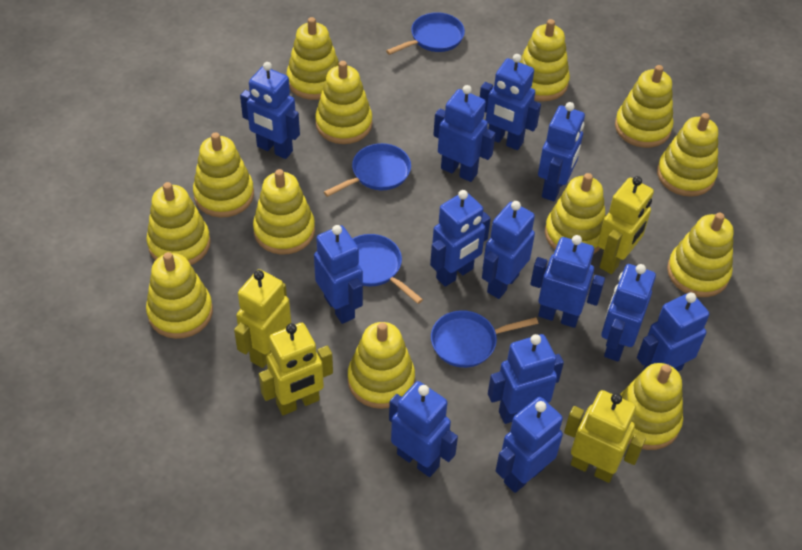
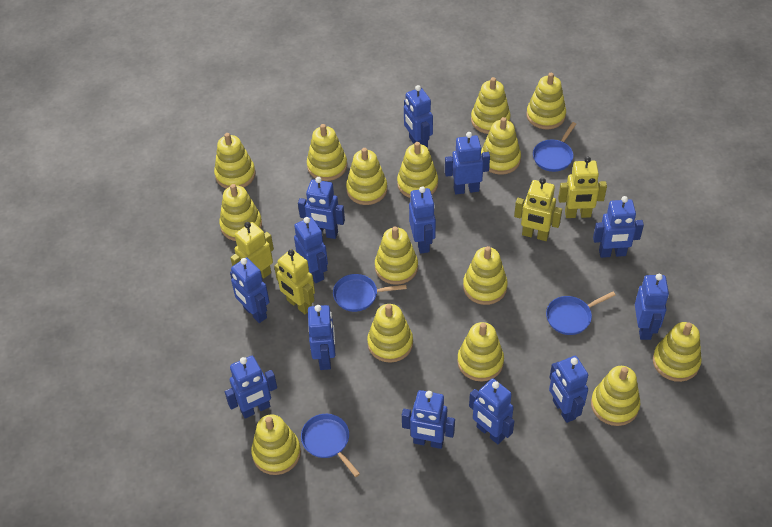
yellow stacking toy: 13 -> 15

